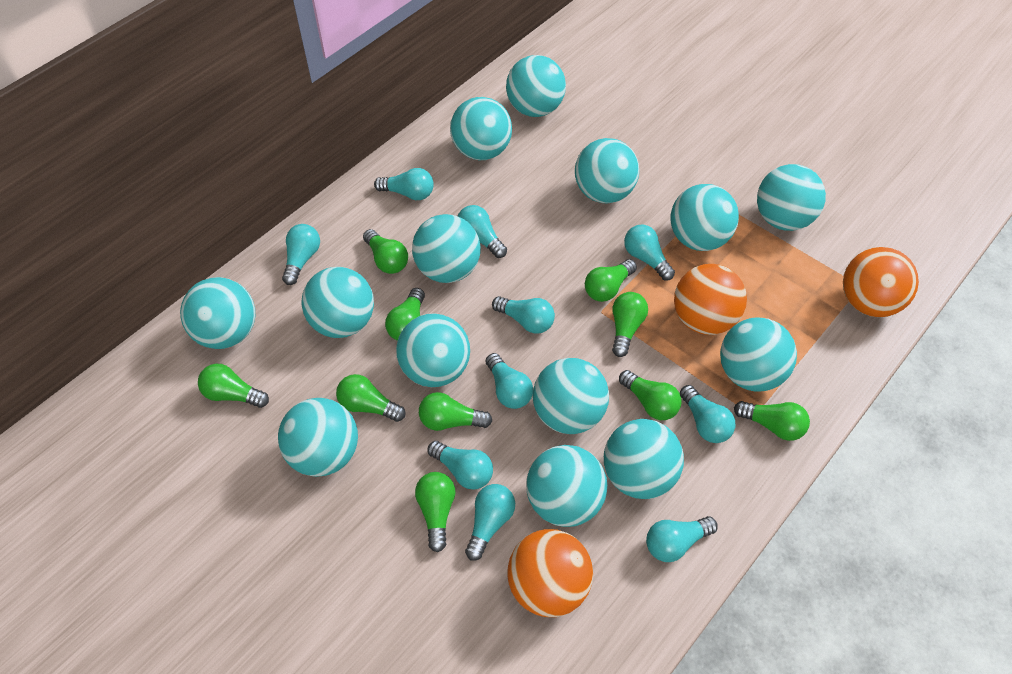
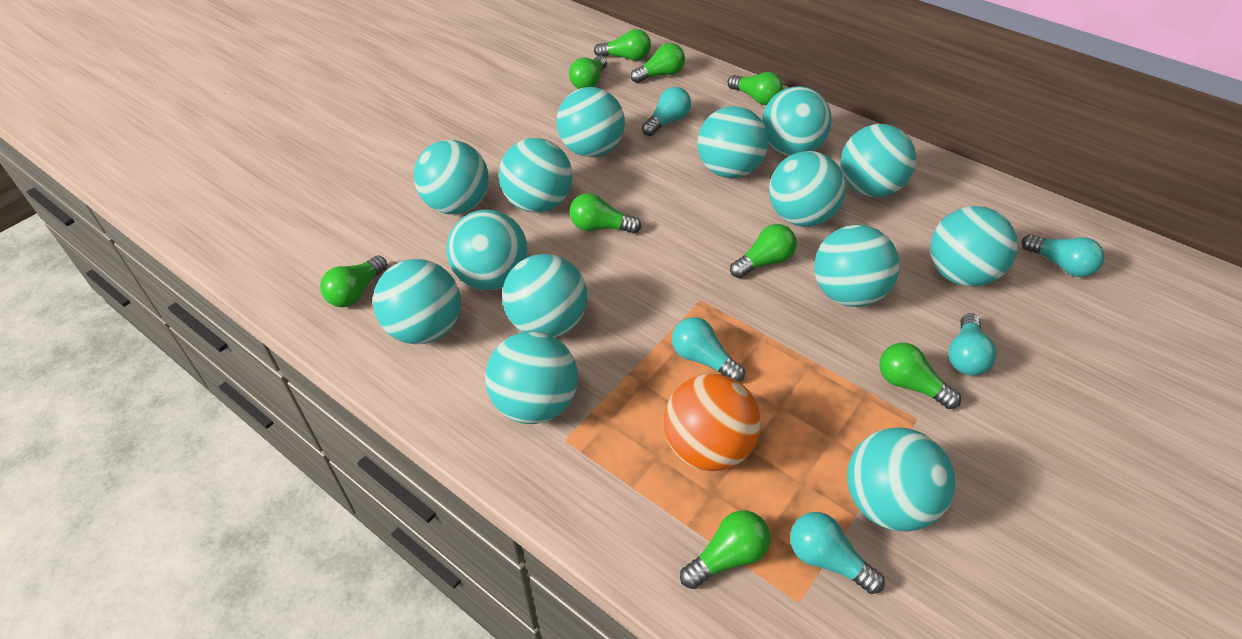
green light bulb: 10 -> 9
orange ball: 3 -> 1
turquoise light bulb: 10 -> 5

